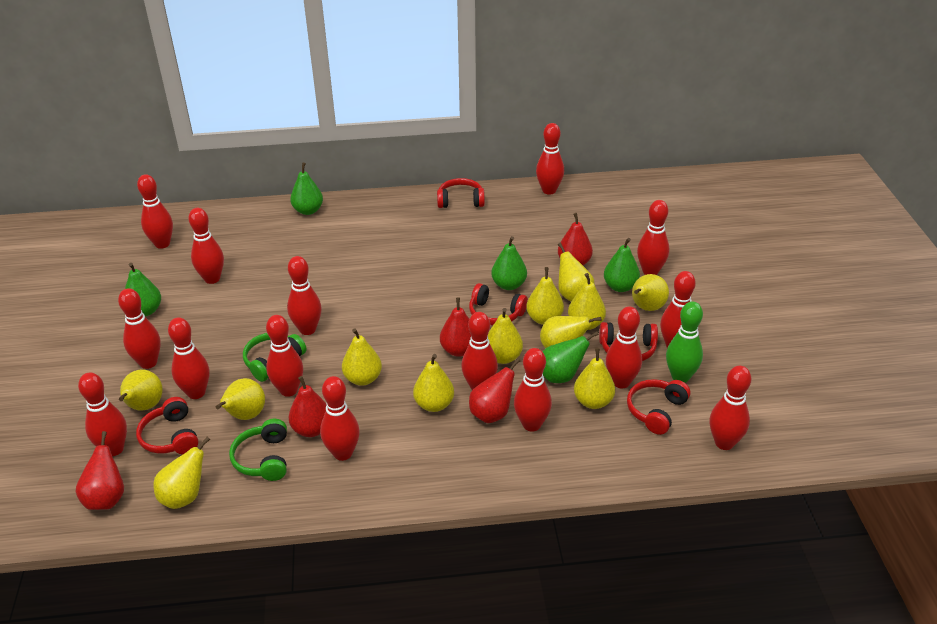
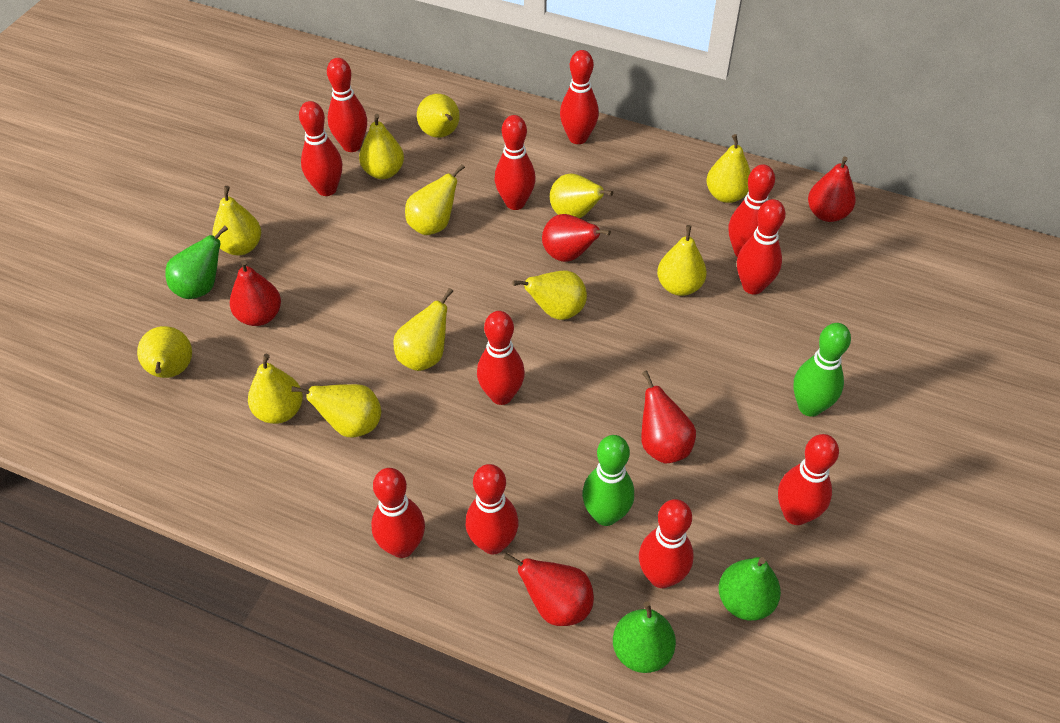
green bowling pin: 1 -> 2
green headphones: 2 -> 0
green pear: 5 -> 3
red bowling pin: 15 -> 11
red headphones: 5 -> 0

